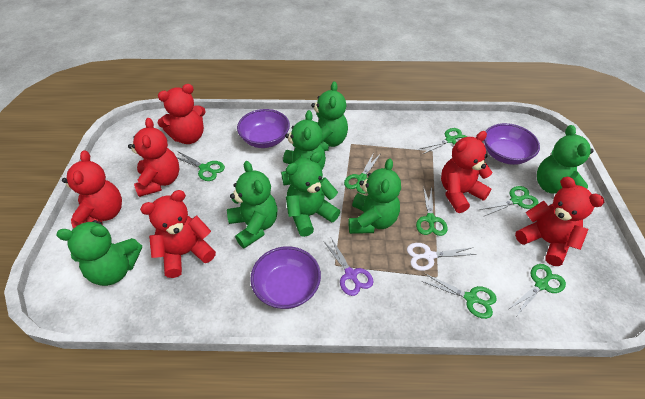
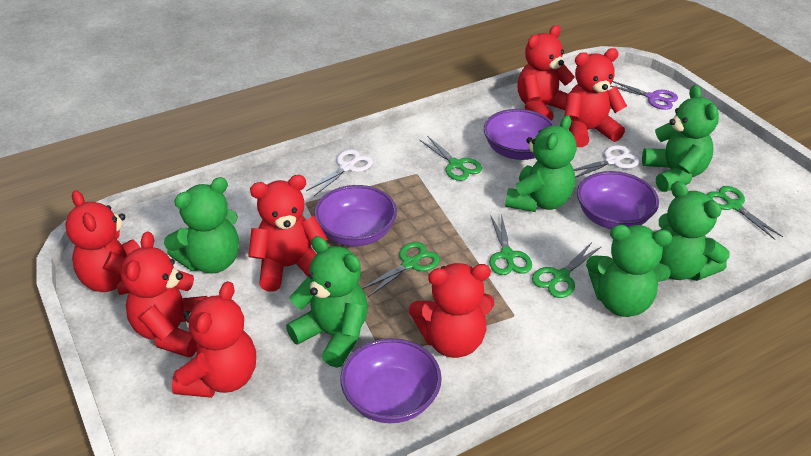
green scissors: 7 -> 5
green teddy bear: 7 -> 6
purple bowl: 3 -> 4
red teddy bear: 6 -> 7
white scissors: 1 -> 2

